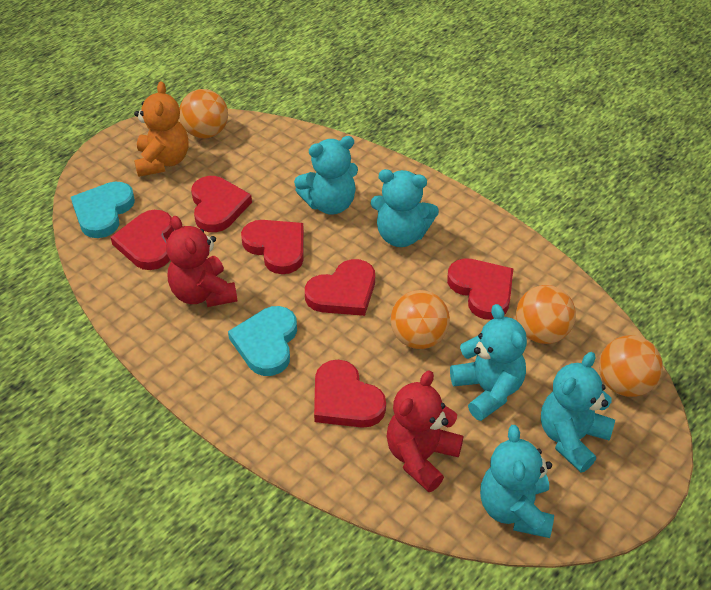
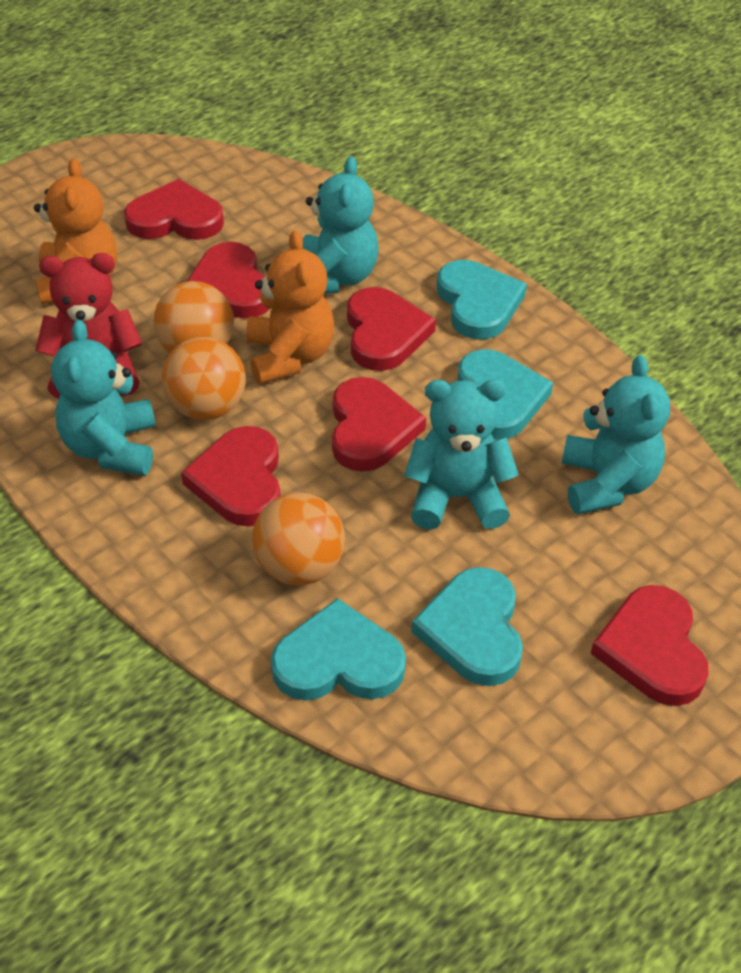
orange ball: 4 -> 3
orange teddy bear: 1 -> 2
red teddy bear: 2 -> 1
turquoise heart: 2 -> 4
turquoise teddy bear: 5 -> 4

